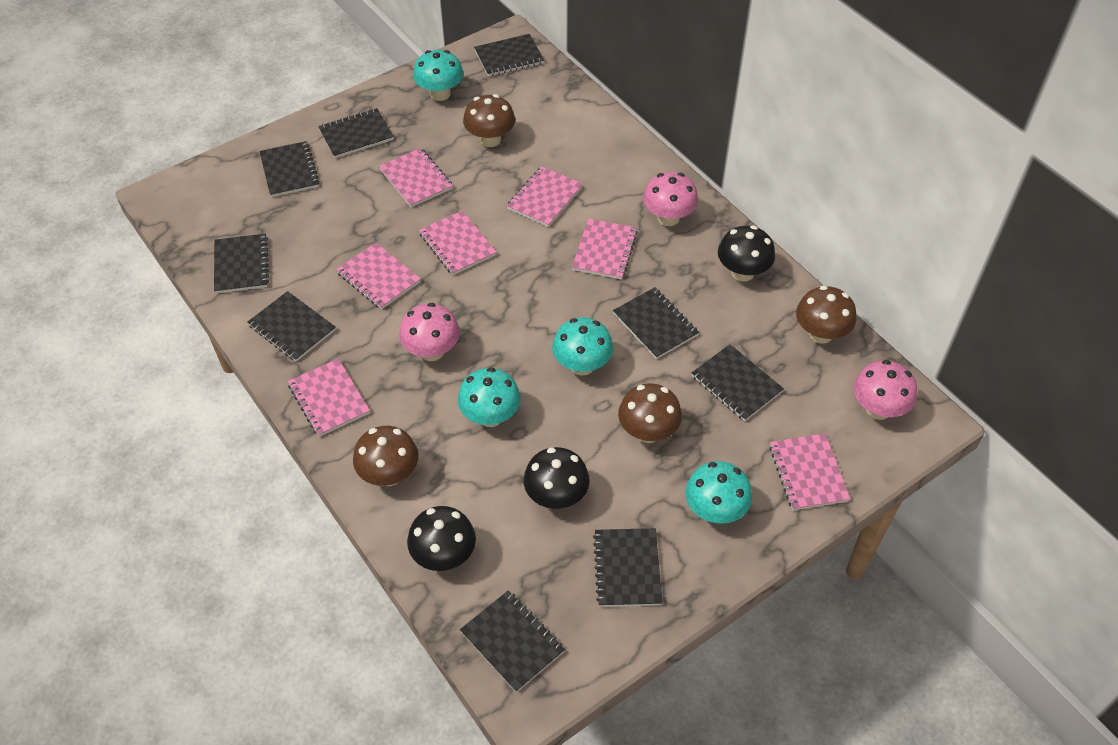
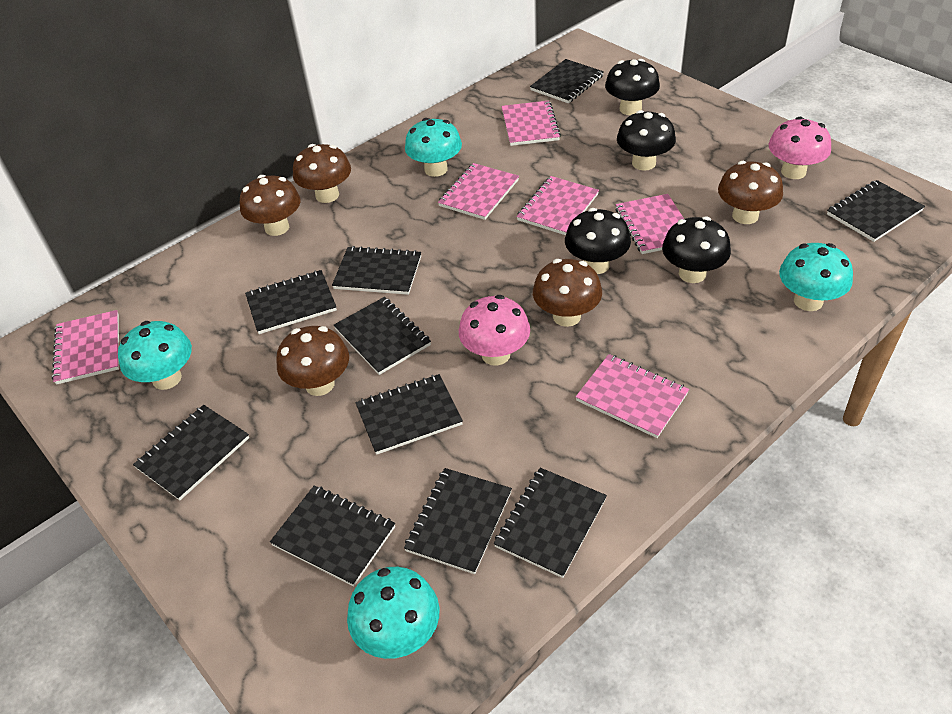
black mushroom: 3 -> 4
black notebook: 9 -> 10
brown mushroom: 4 -> 5
pink mushroom: 3 -> 2
pink notebook: 7 -> 6

